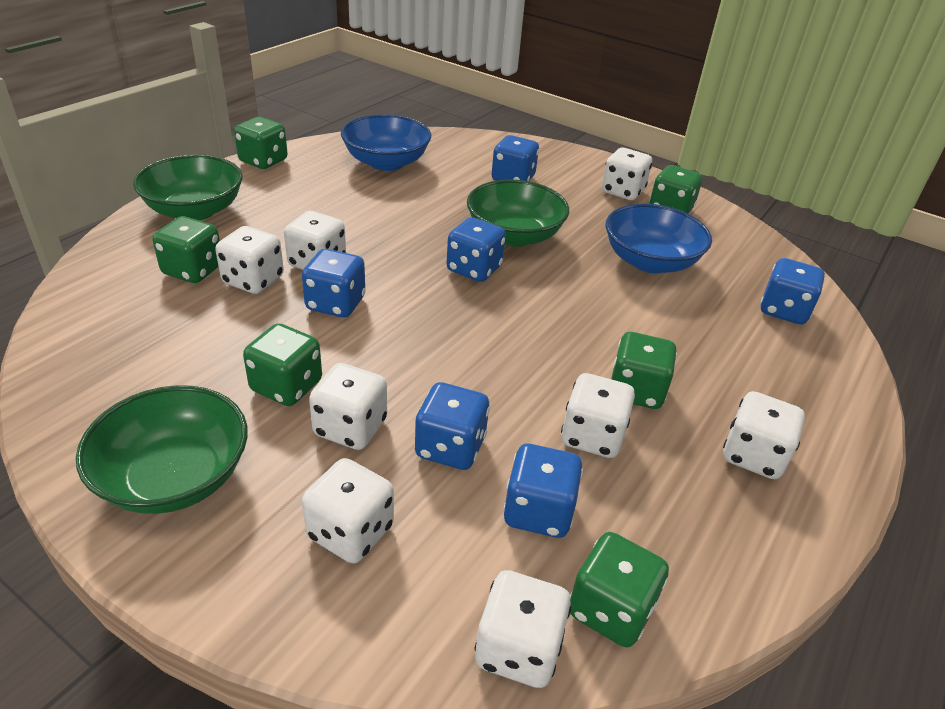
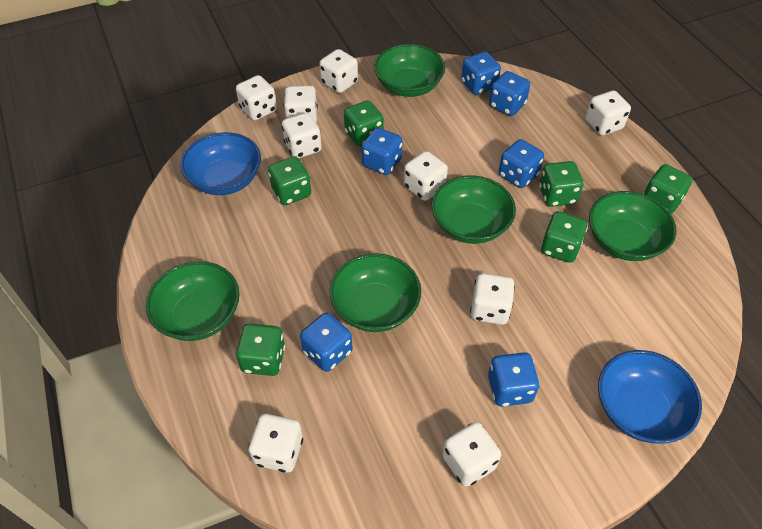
green bowl: 3 -> 5
white dice: 8 -> 9

